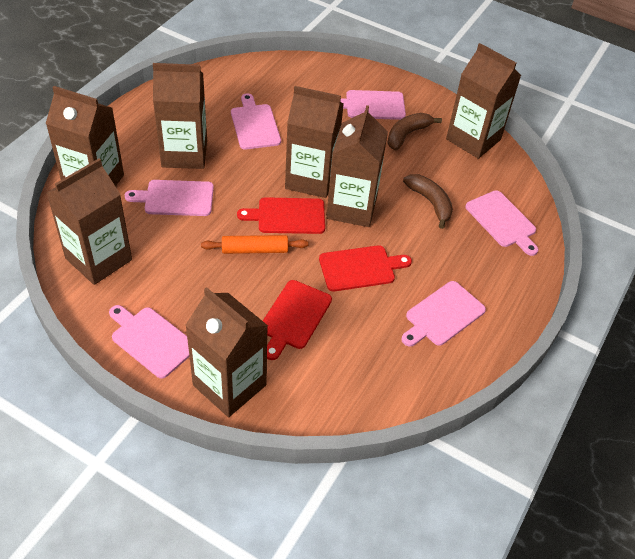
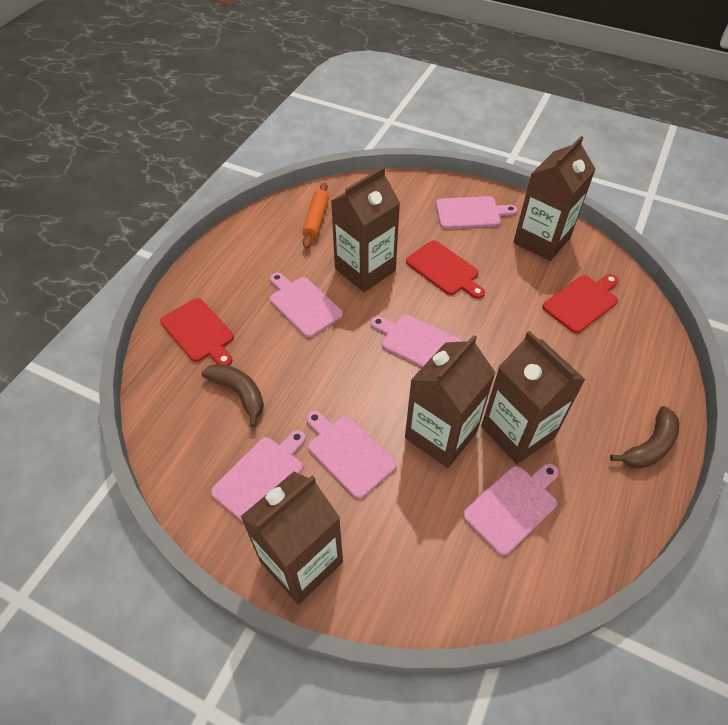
brown carton: 7 -> 5

